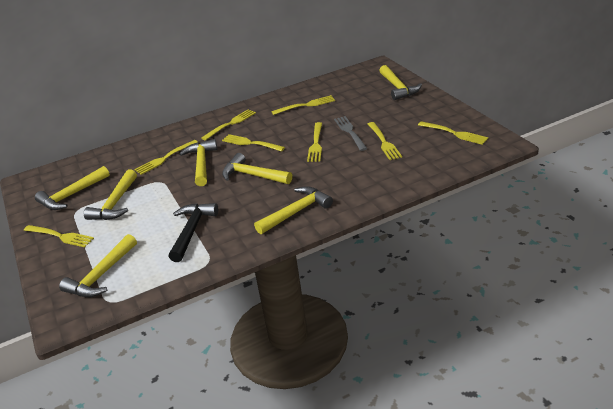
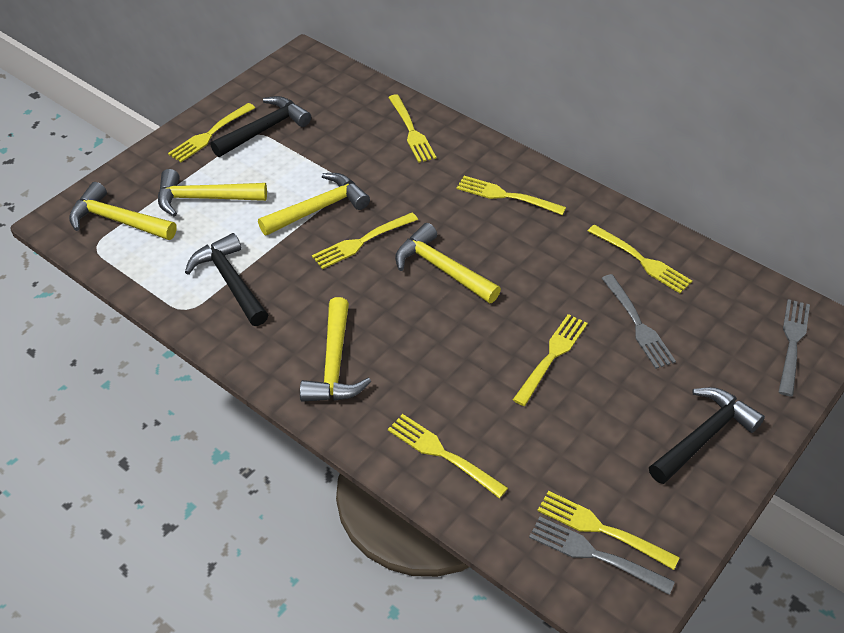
black hammer: 1 -> 3
grey fork: 1 -> 3
yellow hammer: 7 -> 5

